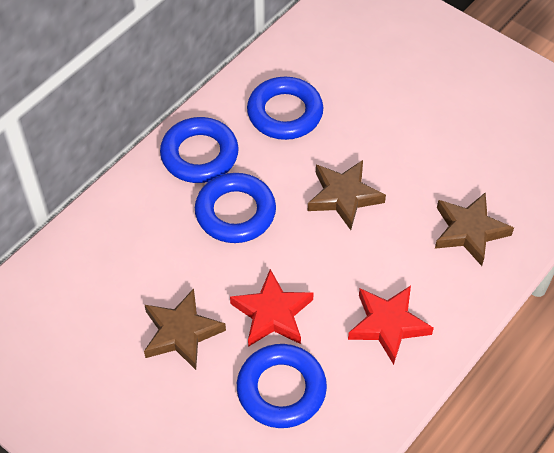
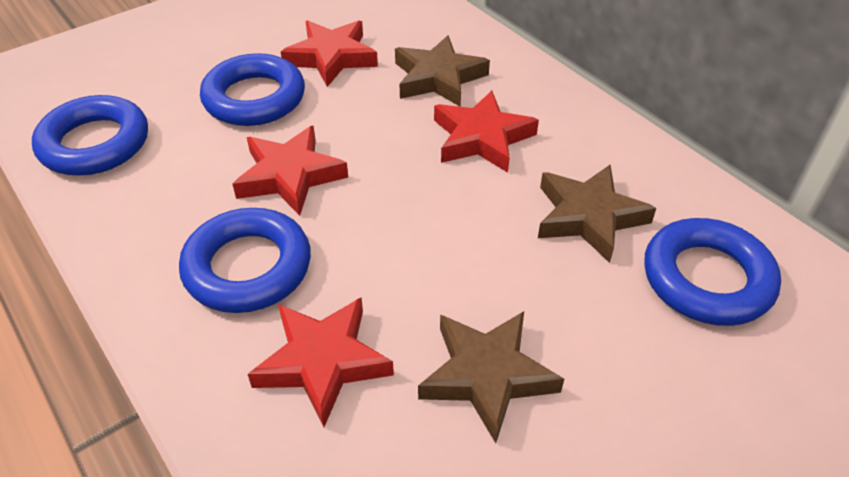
red star: 2 -> 4

